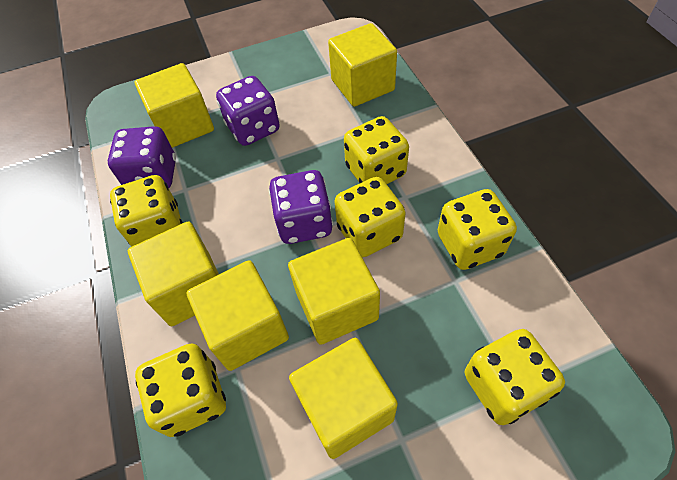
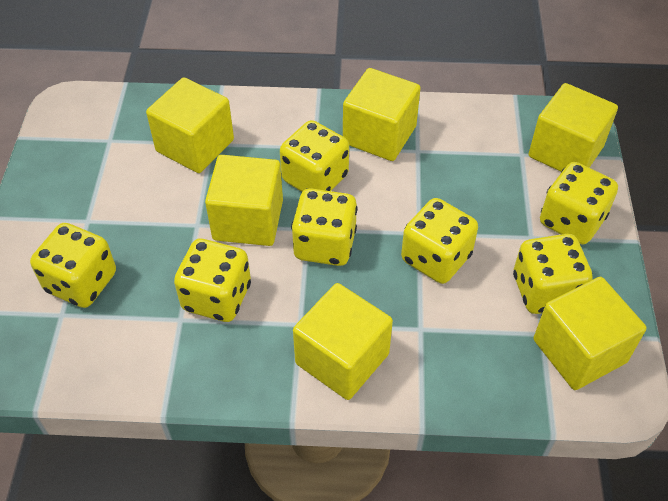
purple dice: 3 -> 0
yellow dice: 6 -> 7

